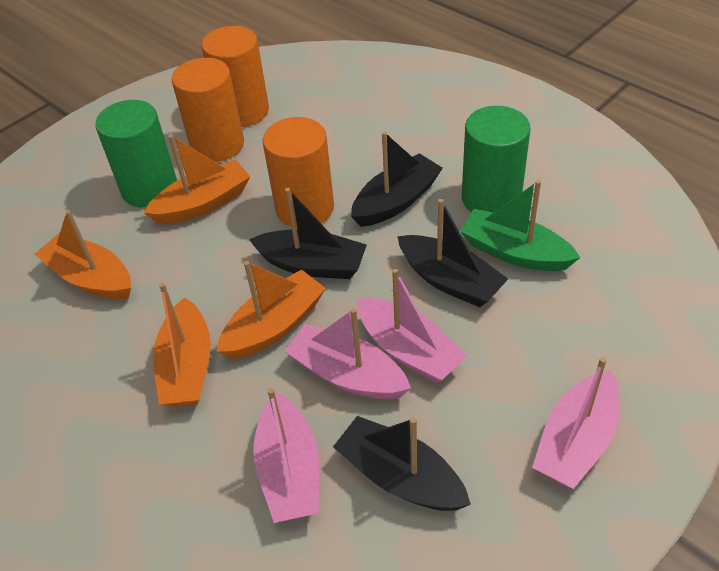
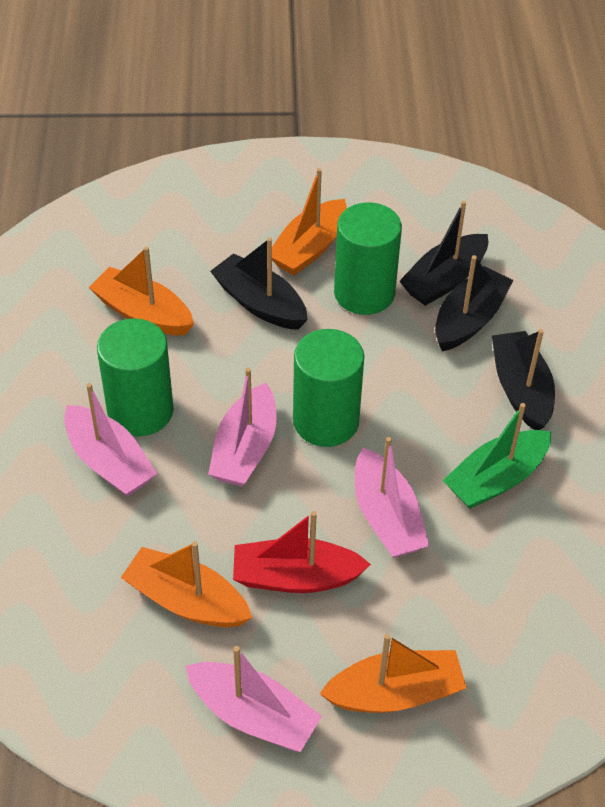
green cylinder: 2 -> 3
orange cylinder: 3 -> 0
red boat: 0 -> 1

